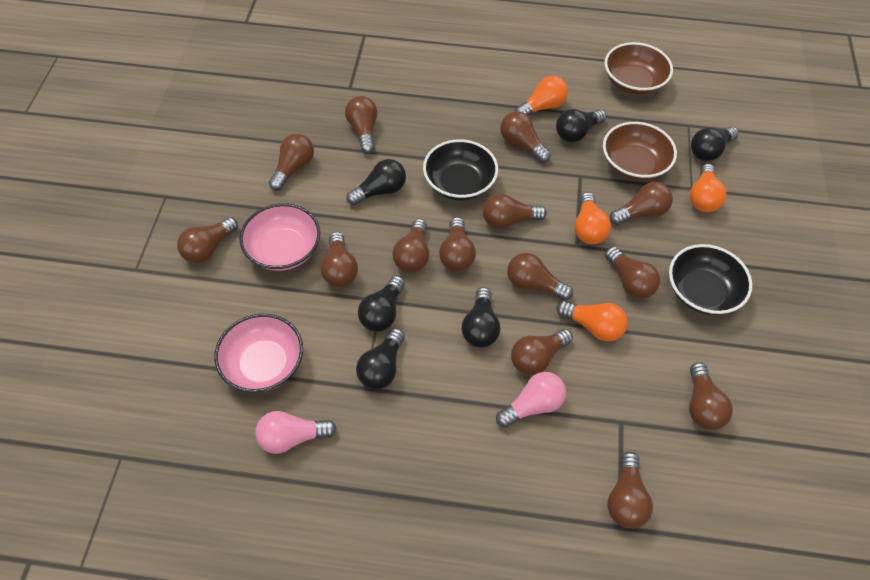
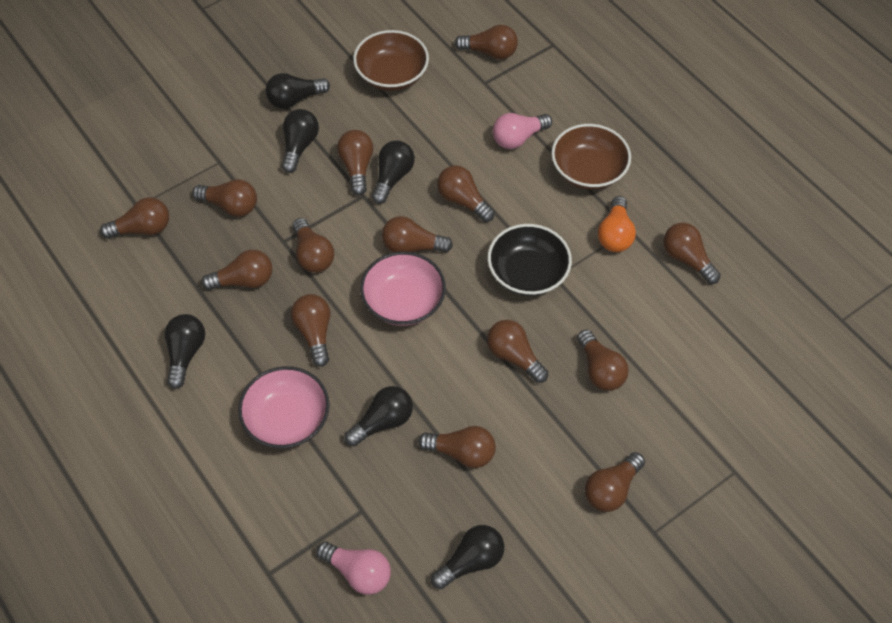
black bowl: 2 -> 1
orange light bulb: 4 -> 1

